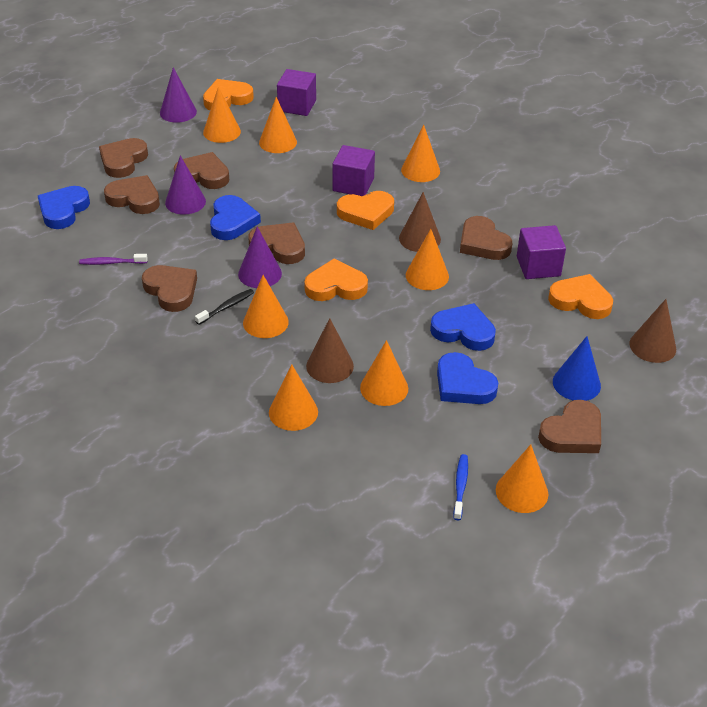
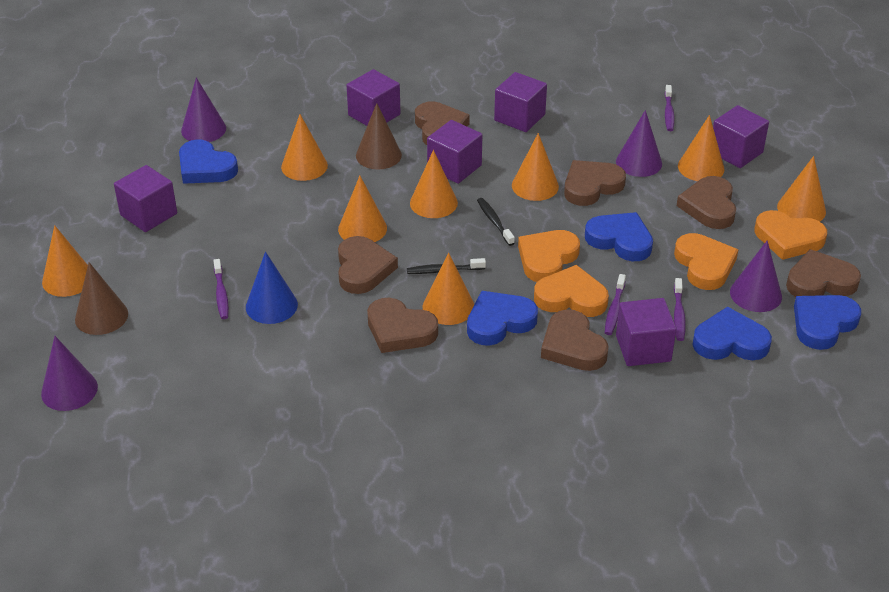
black toothbrush: 1 -> 2
blue heart: 4 -> 5
blue toothbrush: 1 -> 0
brown cone: 3 -> 2
purple cone: 3 -> 4
purple cube: 3 -> 6
purple toothbrush: 1 -> 4

